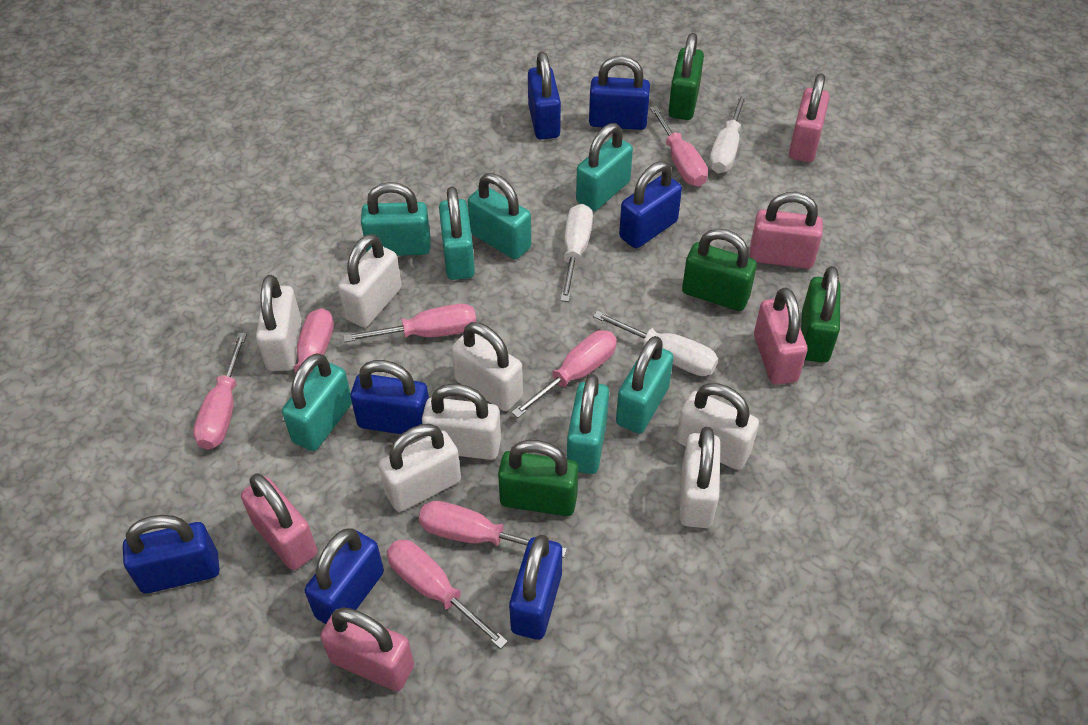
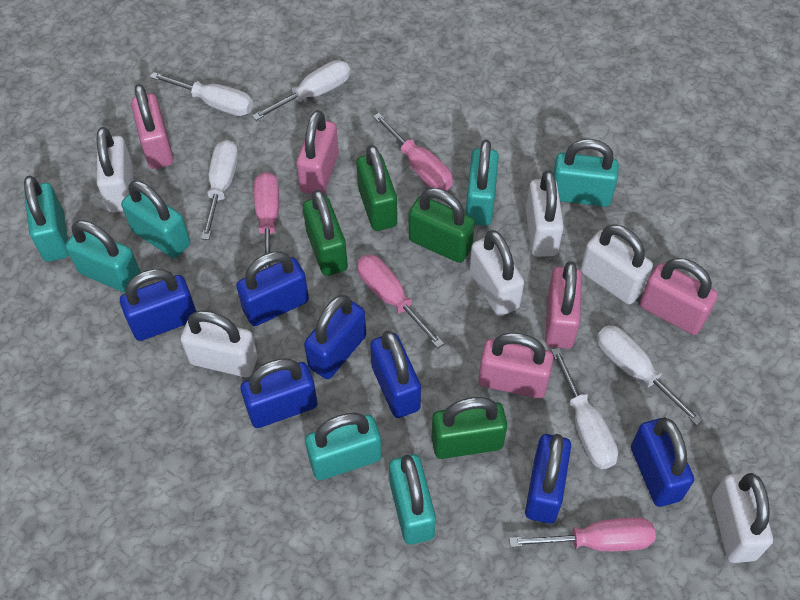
pink screwdriver: 7 -> 4
white padlock: 7 -> 6
white screwdriver: 3 -> 5

